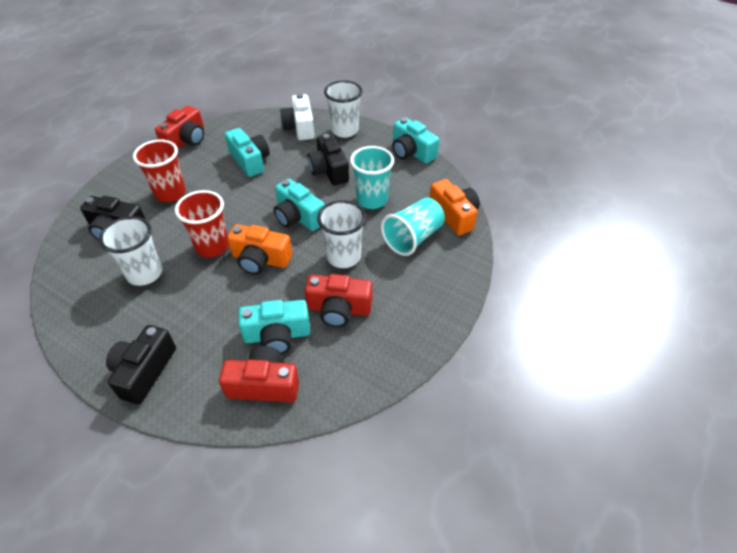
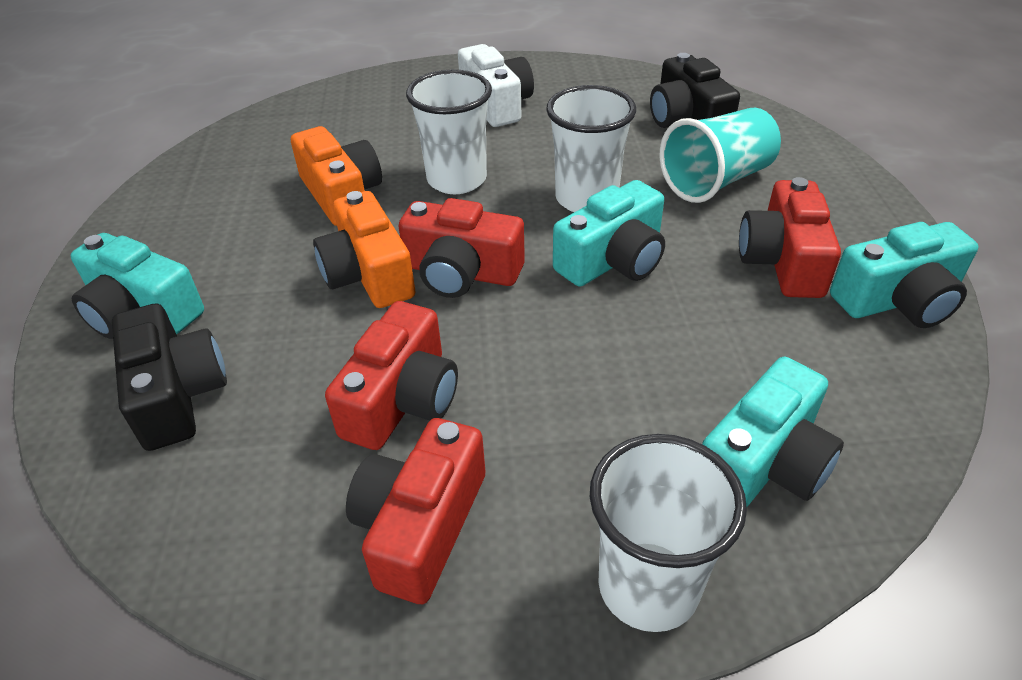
black camera: 3 -> 2
red camera: 3 -> 4
red cup: 2 -> 0
turquoise cup: 2 -> 1

